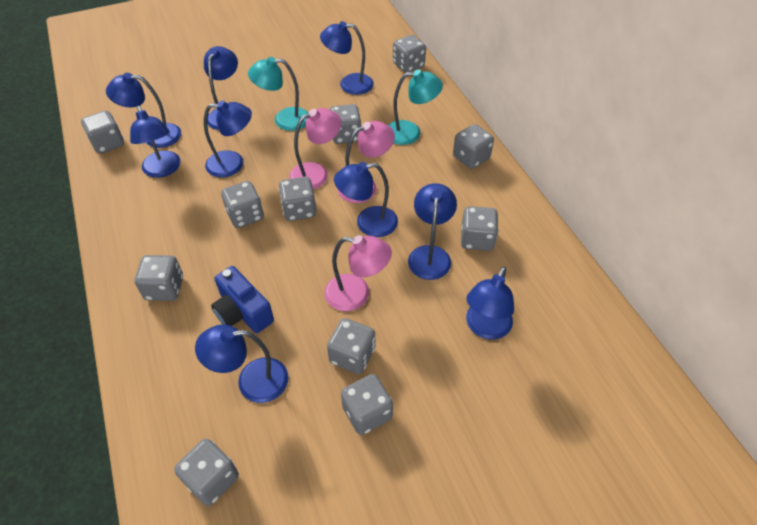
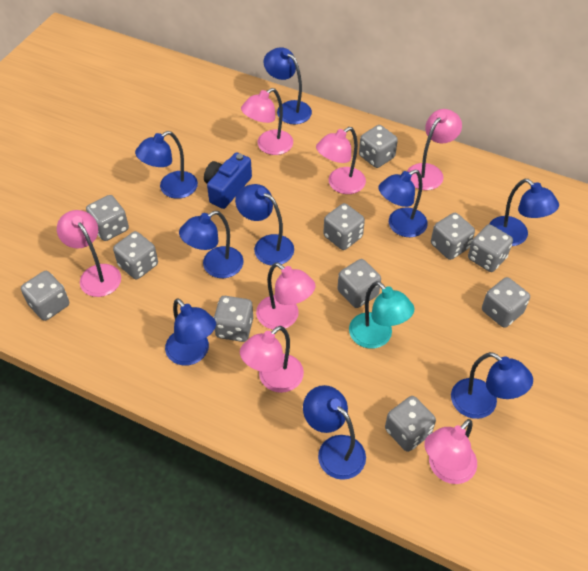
pink lamp: 3 -> 7
turquoise lamp: 2 -> 1

